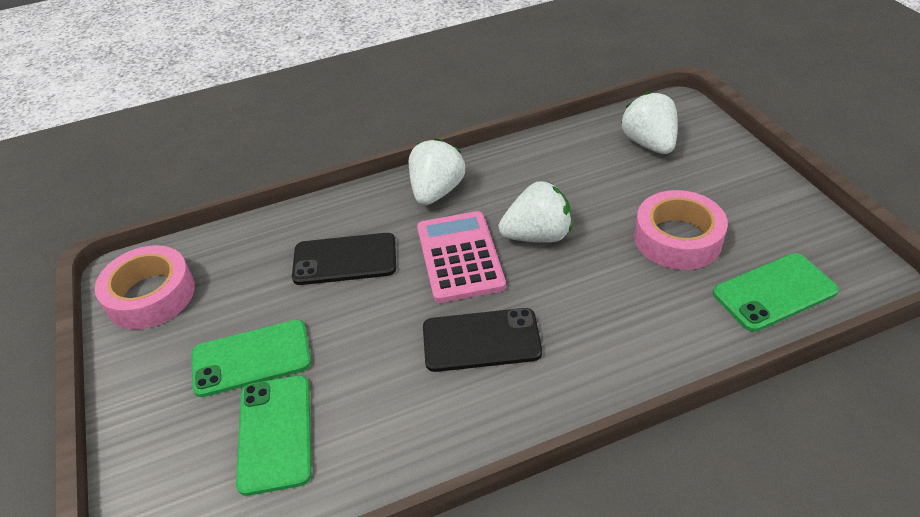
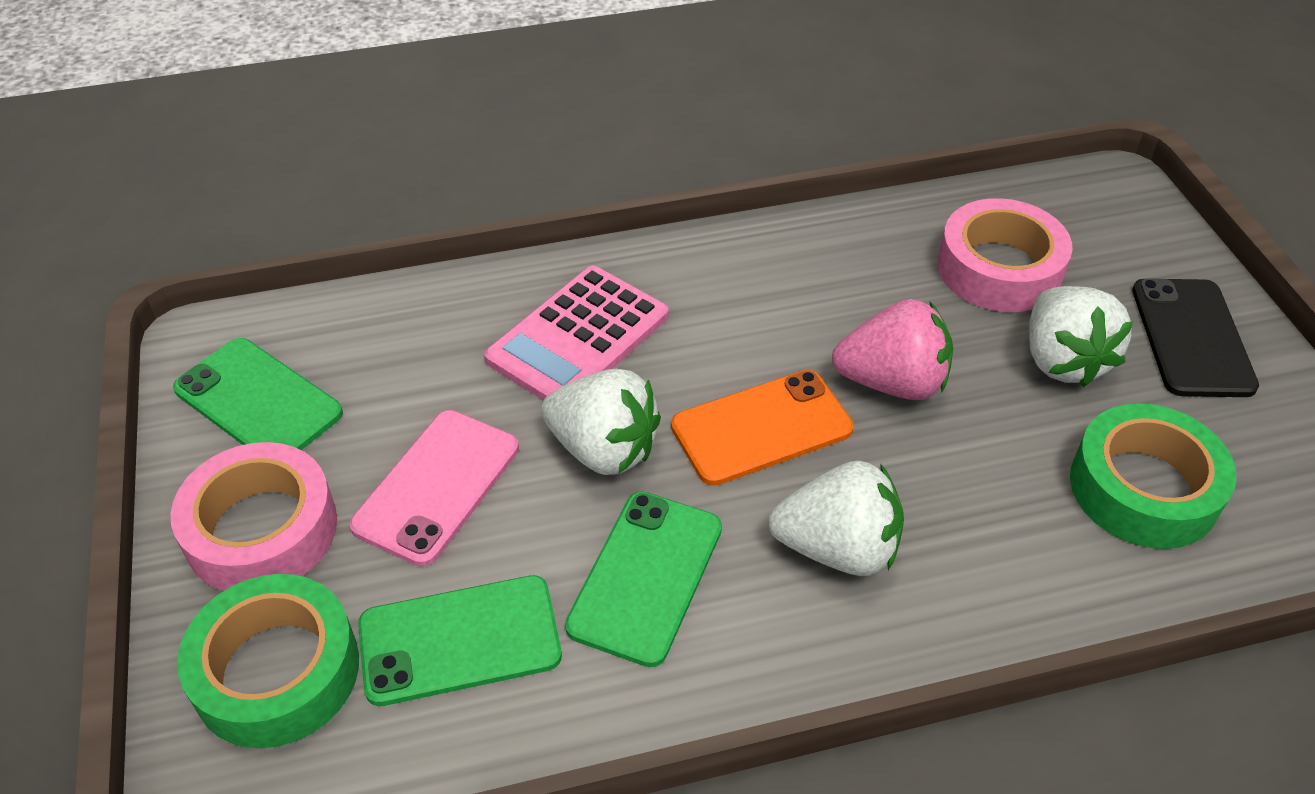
black phone: 2 -> 1
green tape: 0 -> 2
orange phone: 0 -> 1
pink phone: 0 -> 1
pink strawberry: 0 -> 1

